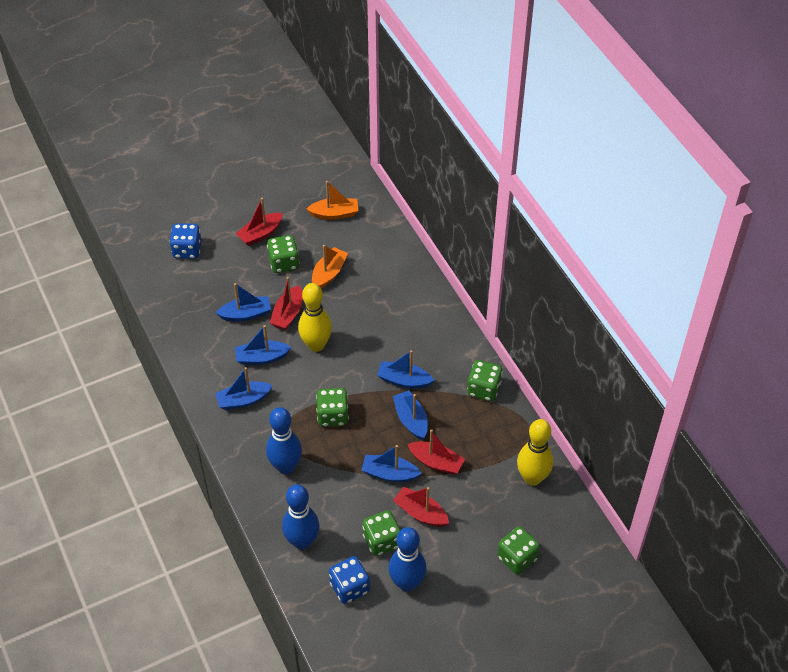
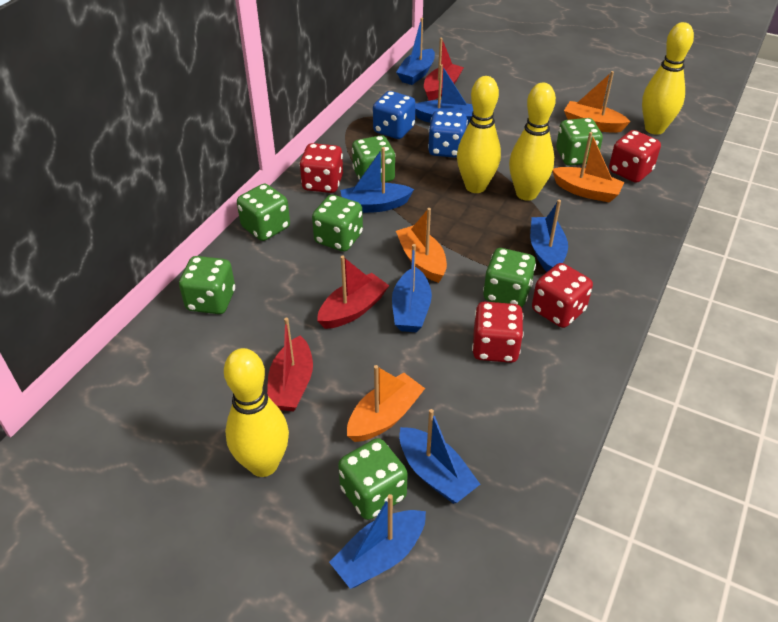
blue boat: 6 -> 7
blue bowling pin: 3 -> 0
green dice: 5 -> 7
orange boat: 2 -> 4
red boat: 4 -> 3
red dice: 0 -> 4
yellow bowling pin: 2 -> 4

